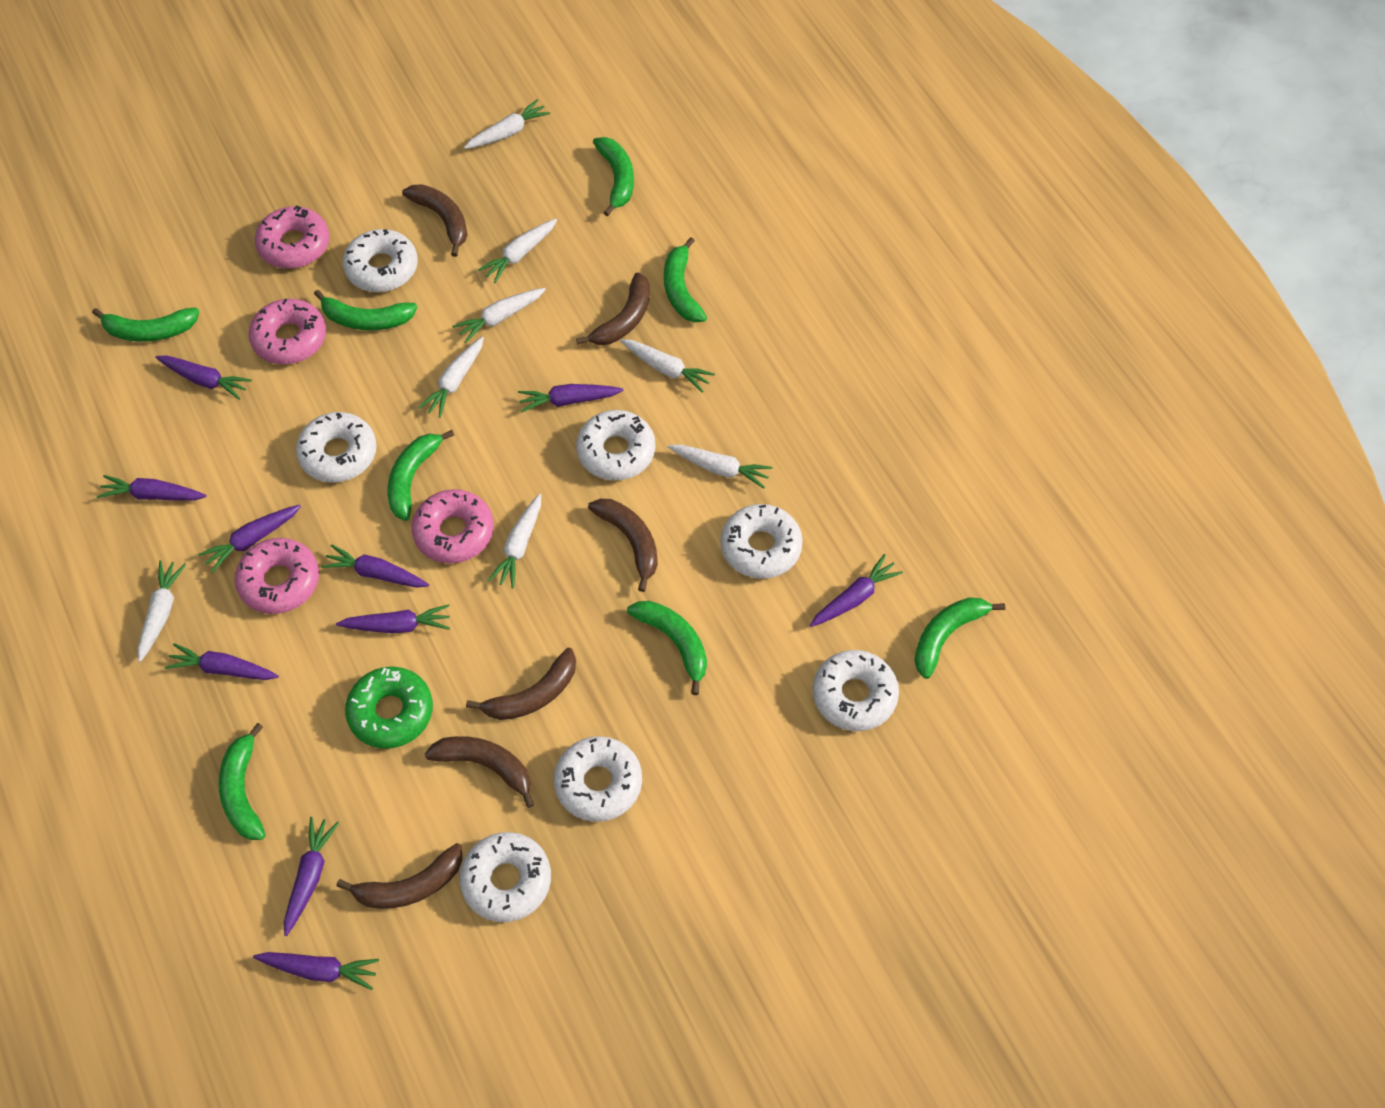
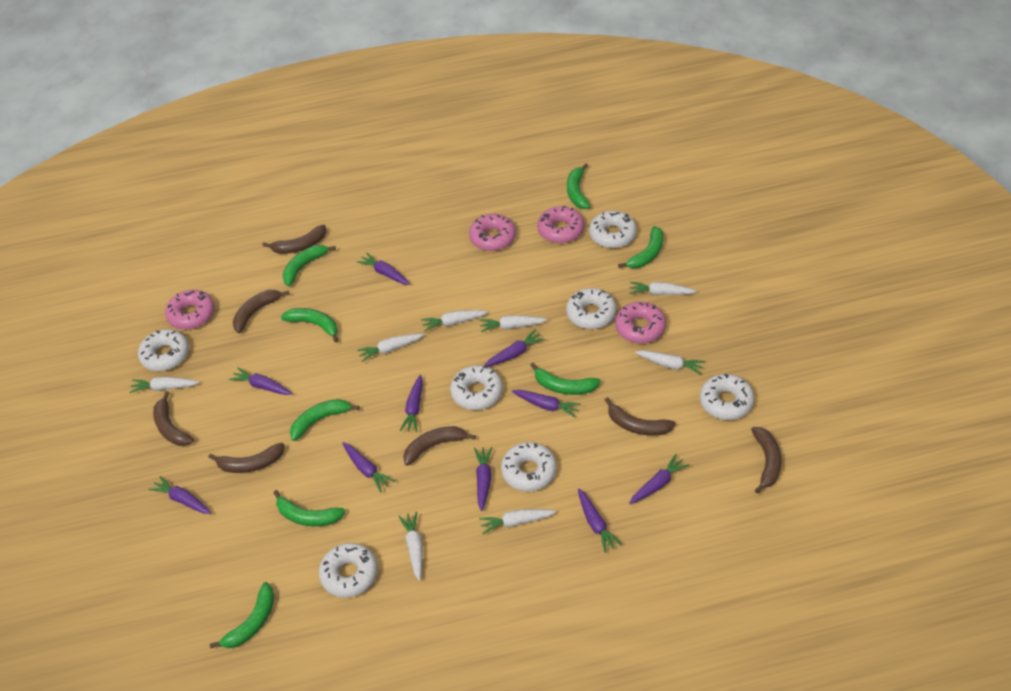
brown banana: 6 -> 7
green donut: 1 -> 0

